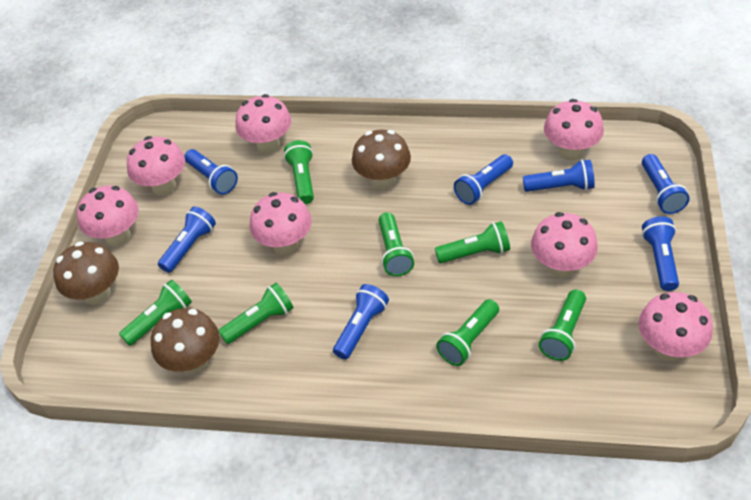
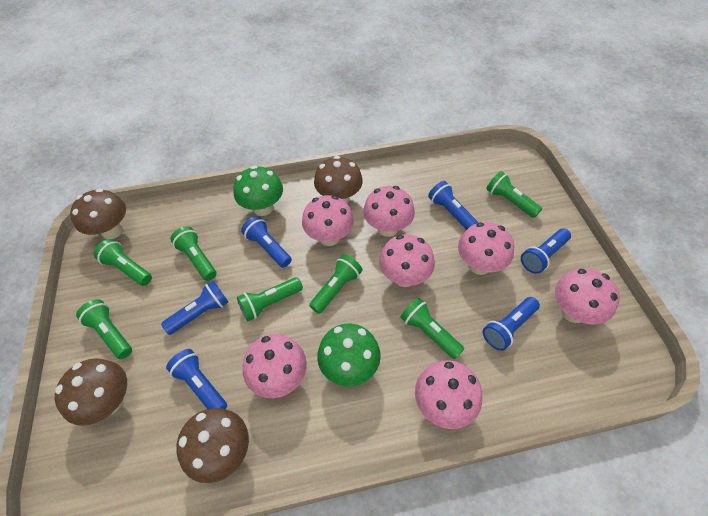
blue flashlight: 7 -> 6
brown mushroom: 3 -> 4
green mushroom: 0 -> 2

